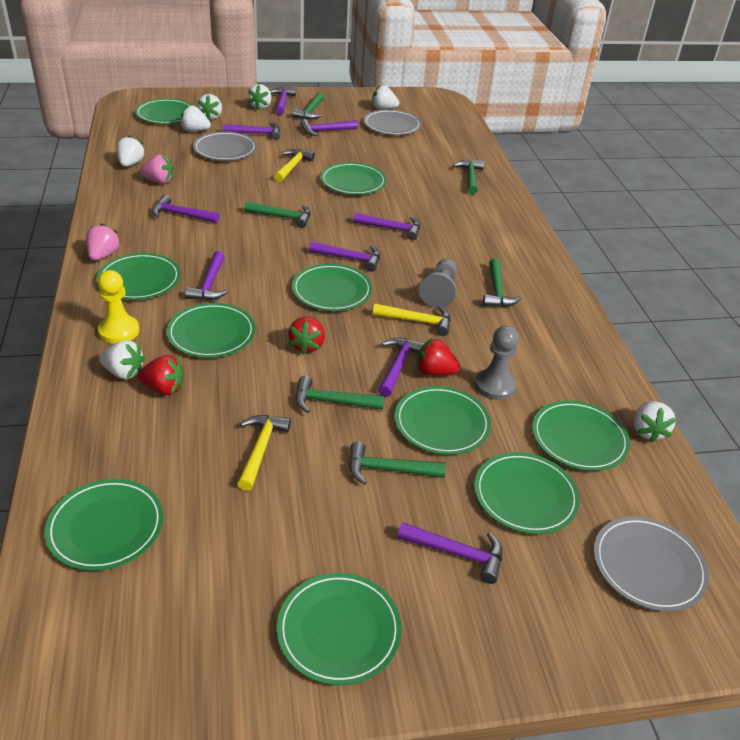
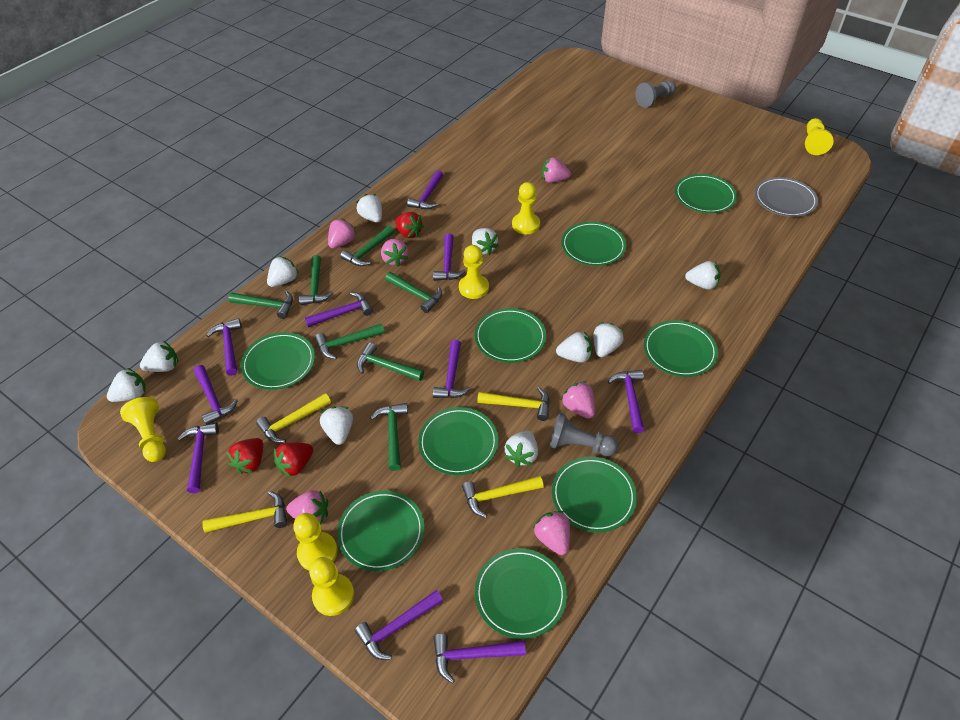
green hammer: 6 -> 7
green plate: 10 -> 9
grey plate: 3 -> 1
pink strawberry: 2 -> 6
purple hammer: 9 -> 10
white strawberry: 7 -> 10
yellow hammer: 3 -> 4
yellow pawn: 1 -> 6

